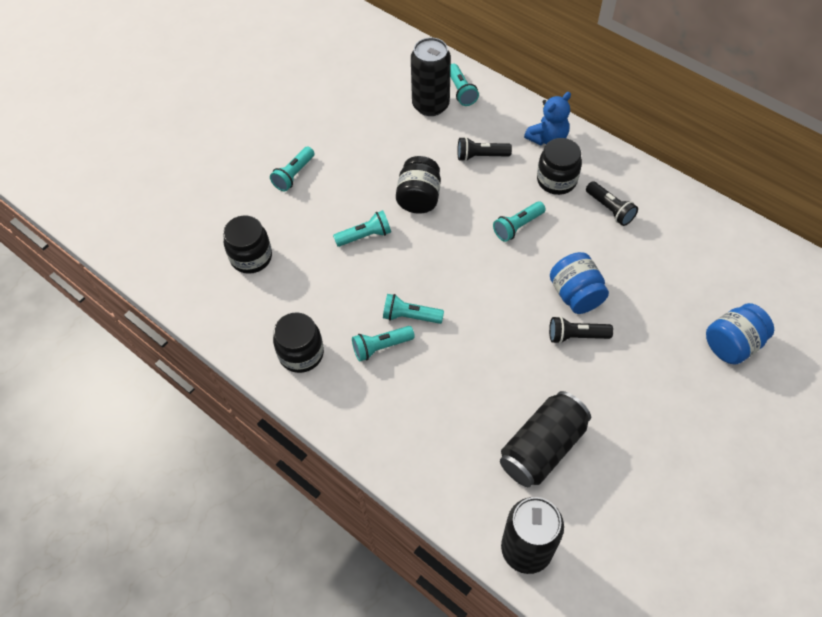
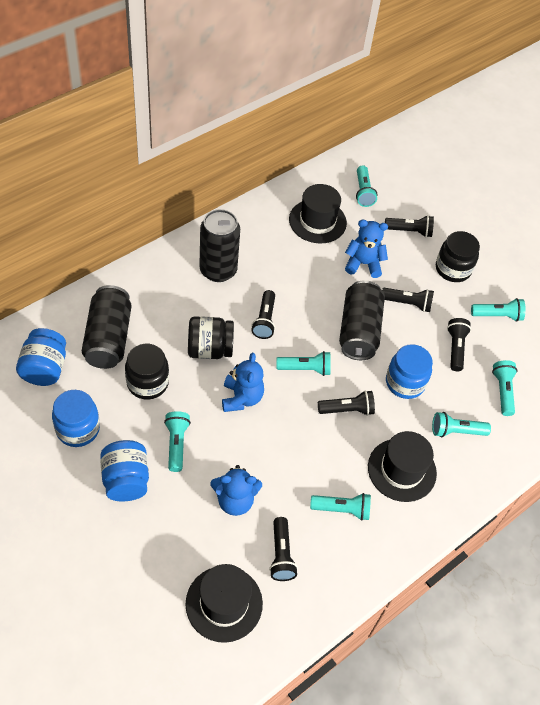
black flashlight: 3 -> 6
black hat: 0 -> 3
black jar: 4 -> 3
blue jar: 2 -> 4
blue teddy bear: 1 -> 3
turquoise flashlight: 6 -> 7

